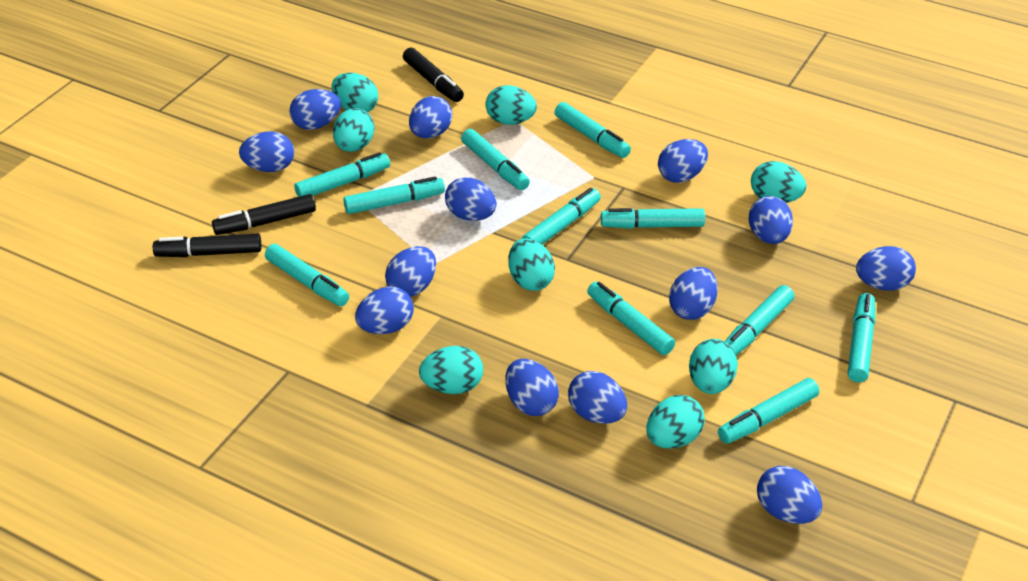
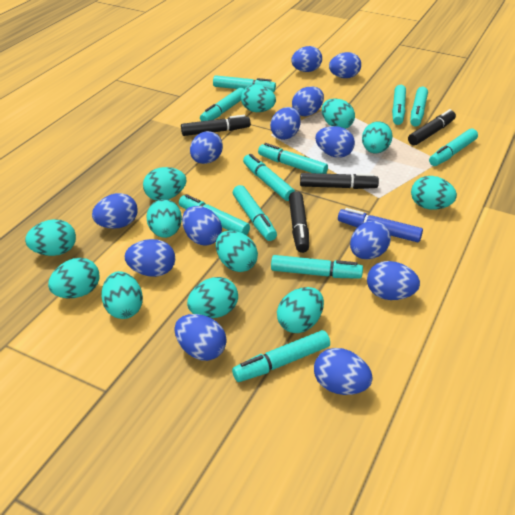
black marker: 3 -> 4
blue marker: 0 -> 1
turquoise egg: 8 -> 12

